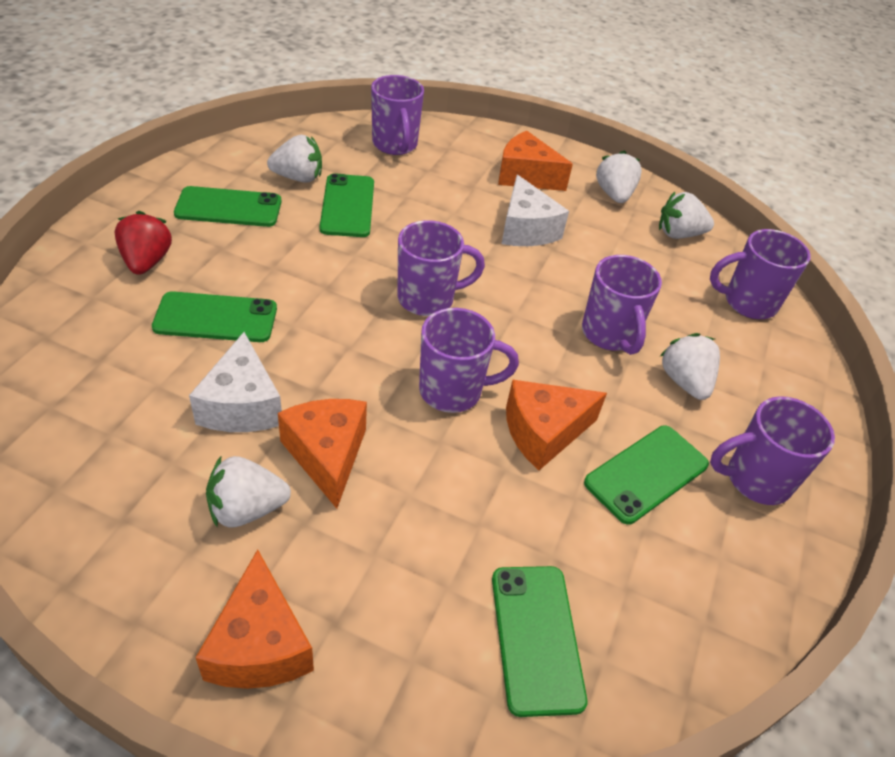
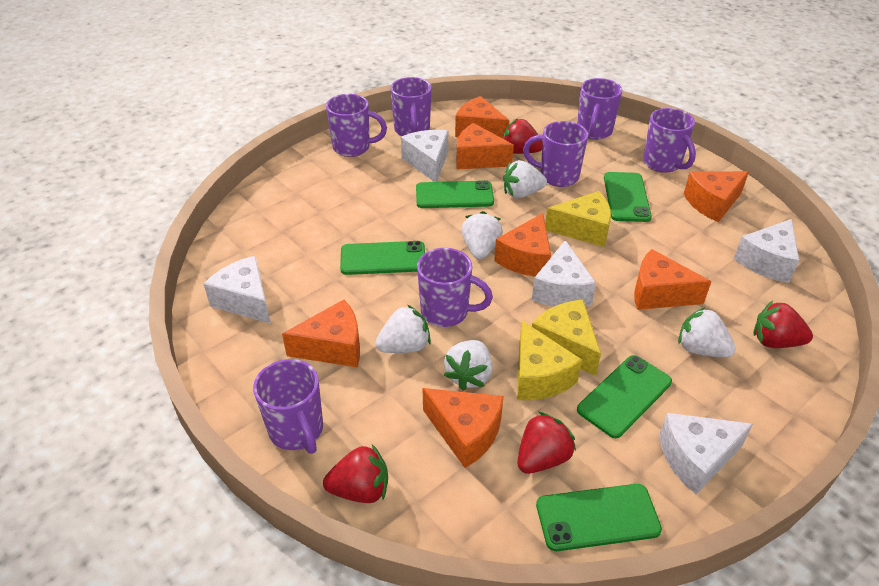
orange cheese: 4 -> 7
purple mug: 6 -> 7
red strawberry: 1 -> 4
white cheese: 2 -> 5
yellow cheese: 0 -> 3

